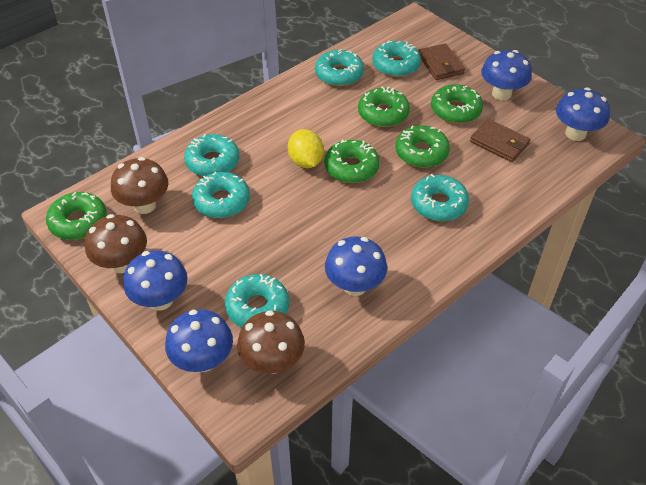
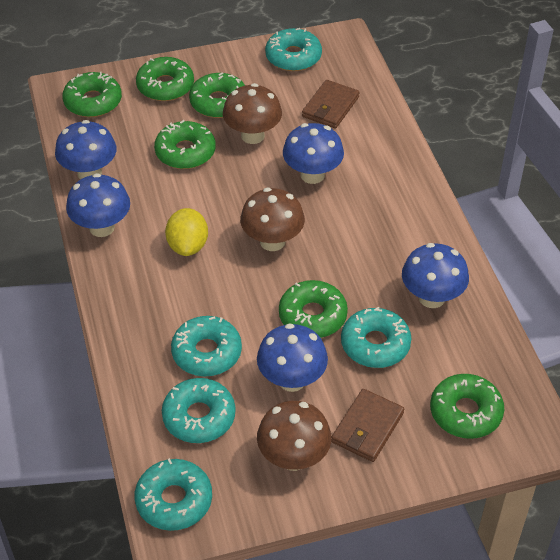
green donut: 5 -> 6
turquoise donut: 6 -> 5

